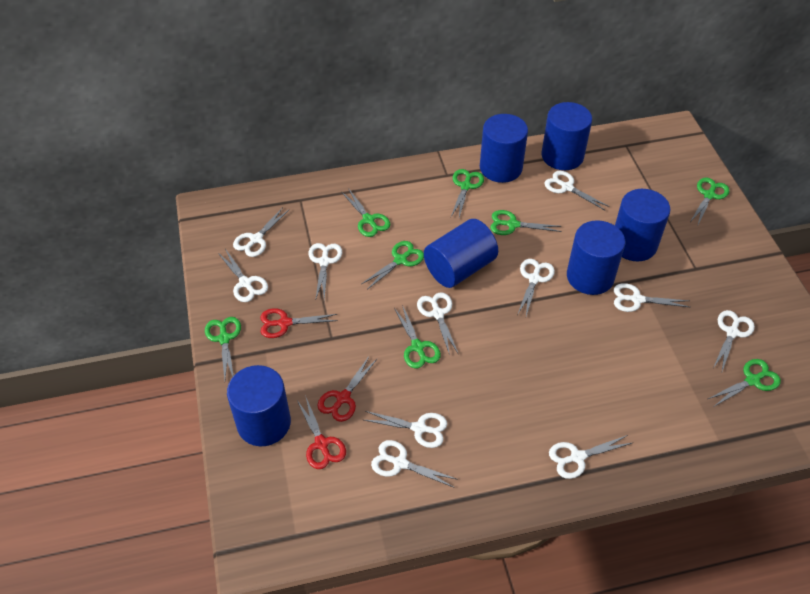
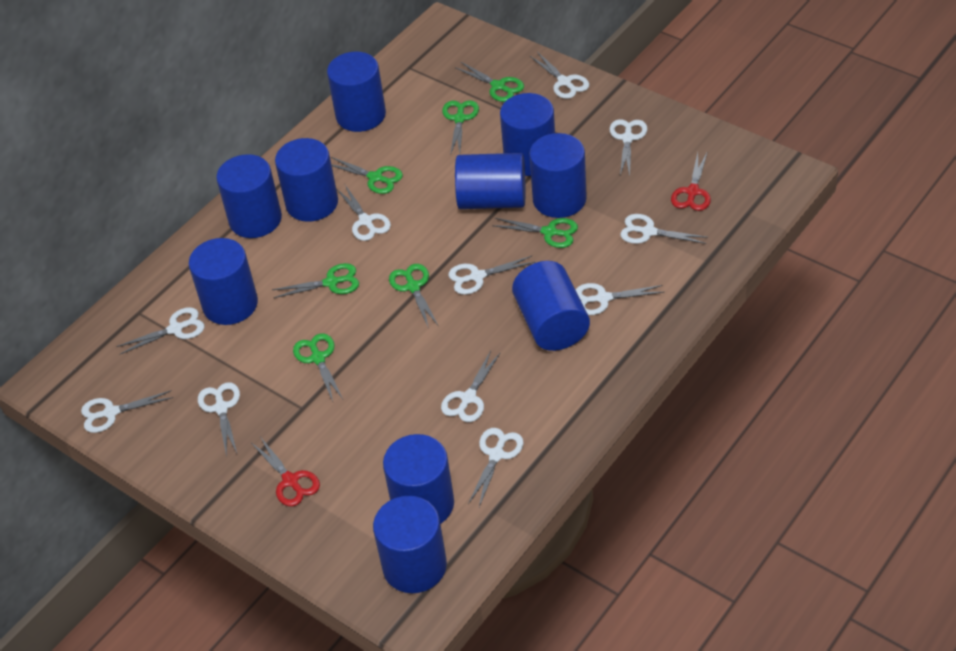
blue cylinder: 6 -> 10
green scissors: 8 -> 7
red scissors: 3 -> 2

